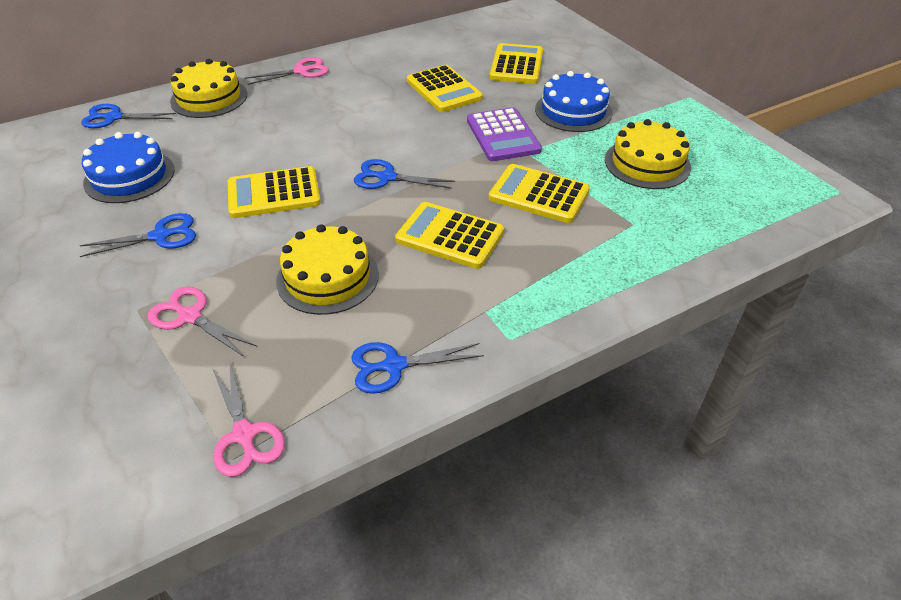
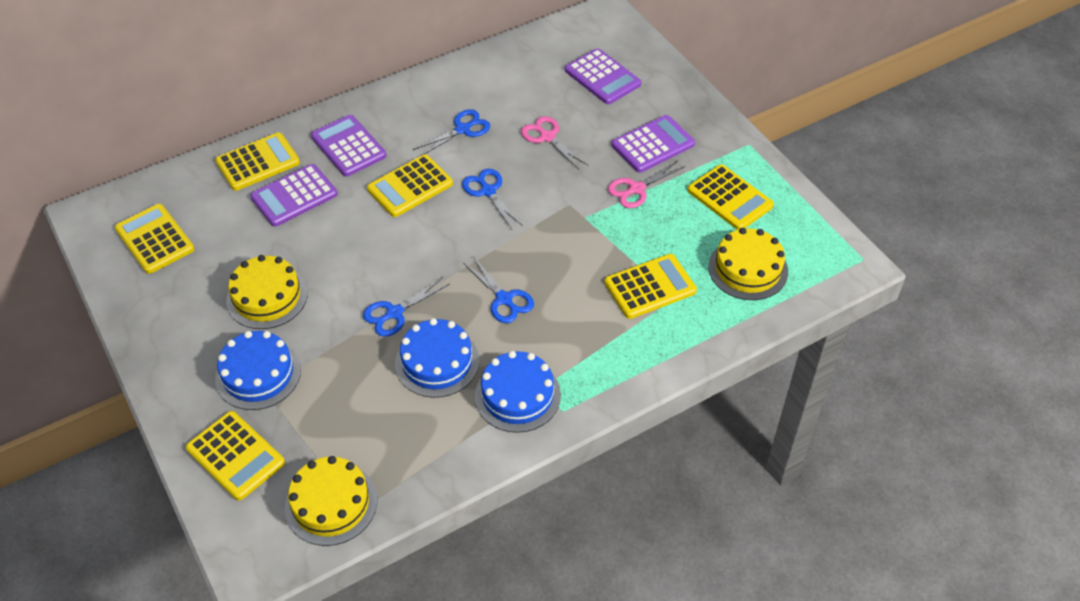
blue cake: 2 -> 3
pink scissors: 3 -> 2
purple calculator: 1 -> 4
yellow calculator: 5 -> 6

